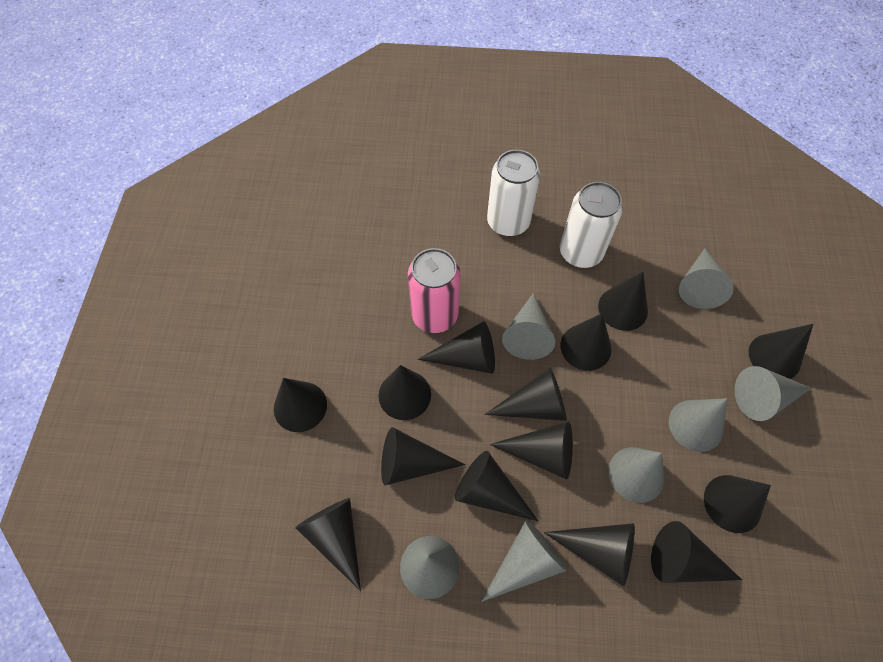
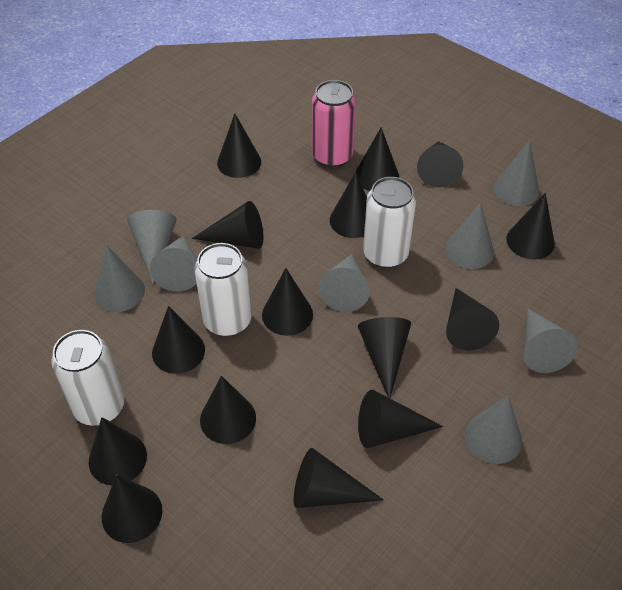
black cone: 14 -> 15
grey cone: 7 -> 8
white can: 2 -> 3

